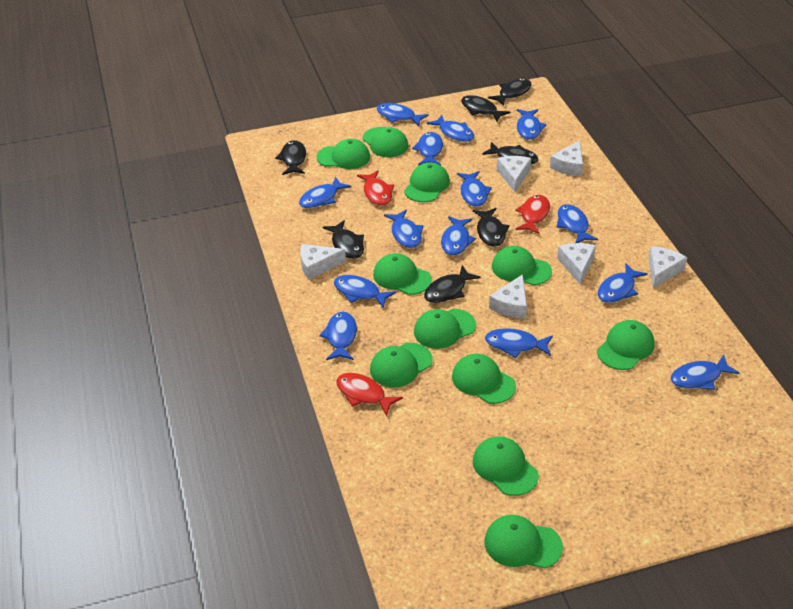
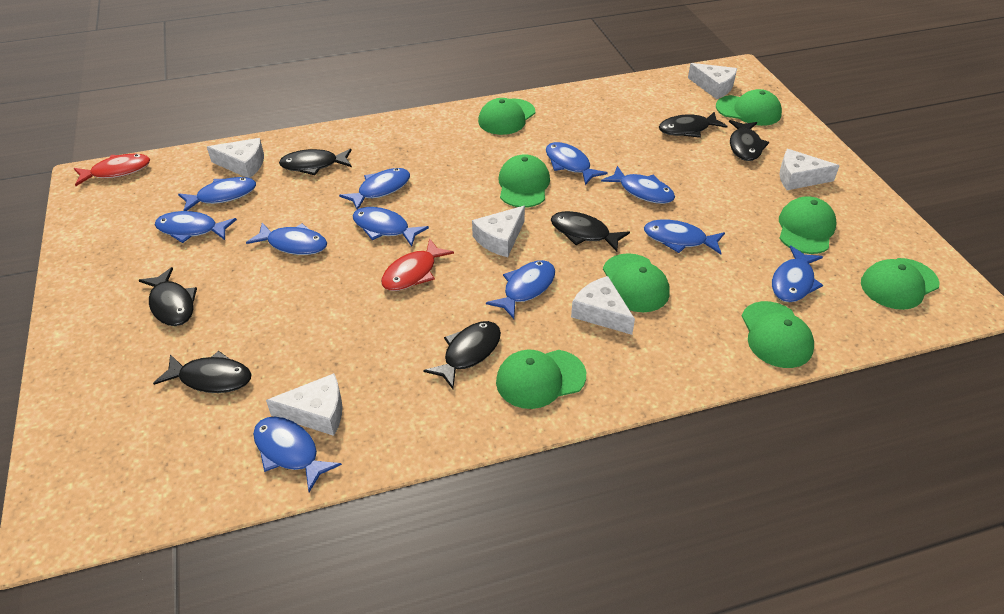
blue fish: 14 -> 11
green cap: 11 -> 8
red fish: 3 -> 2

